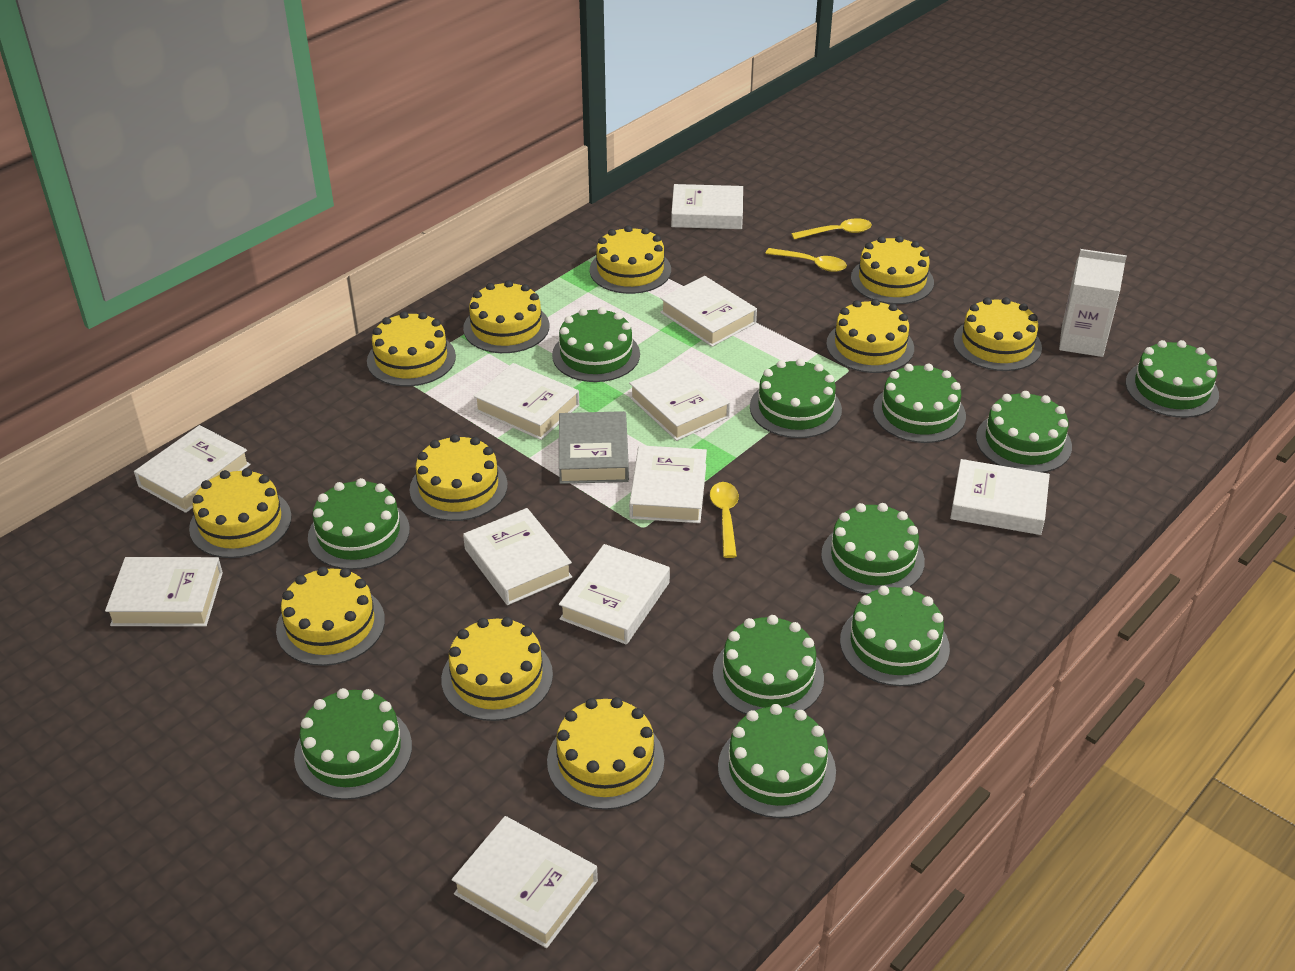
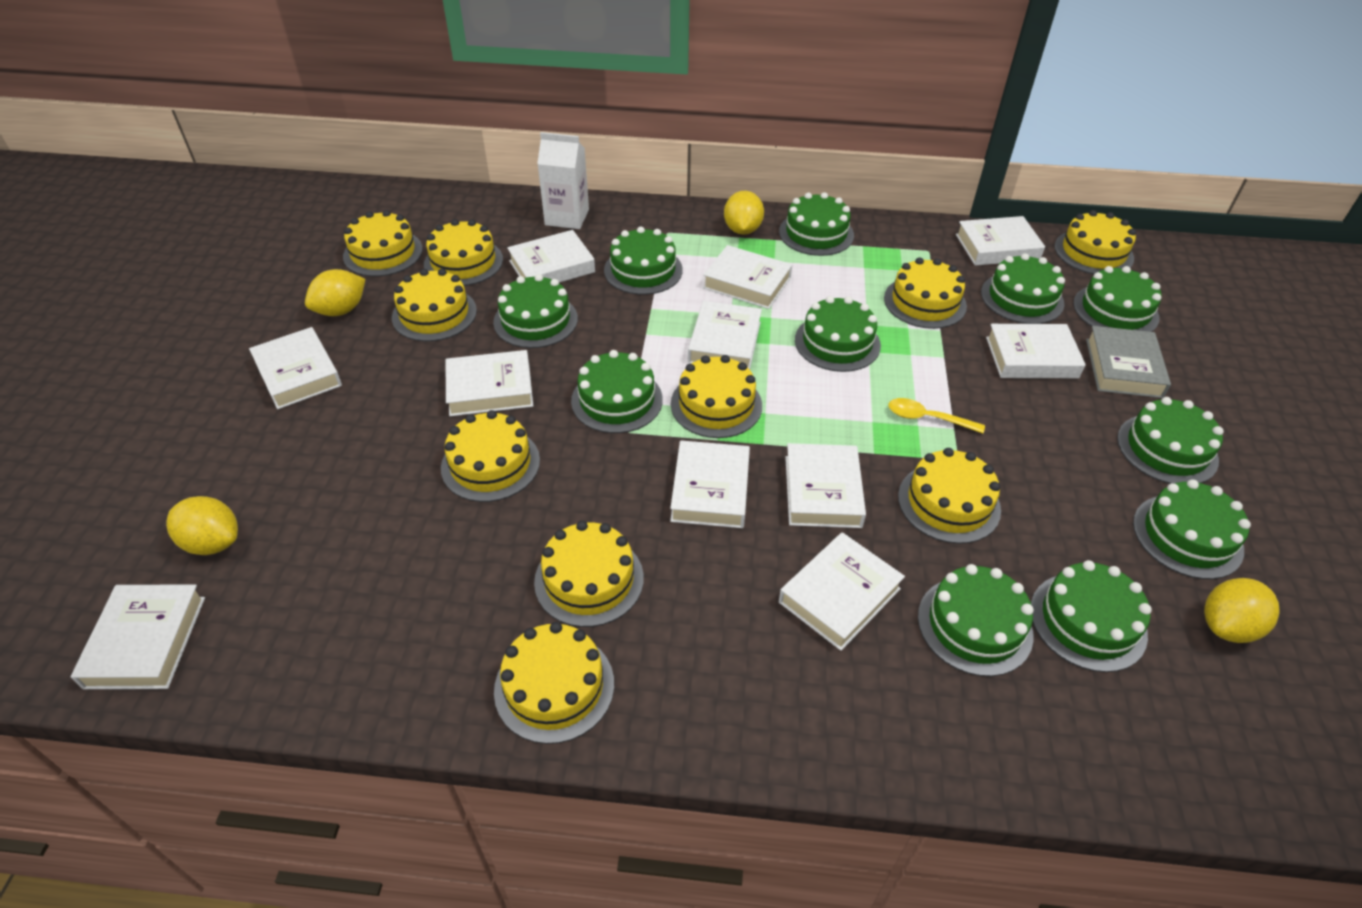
yellow cake: 11 -> 10
yellow lemon: 0 -> 4
yellow spoon: 3 -> 1

